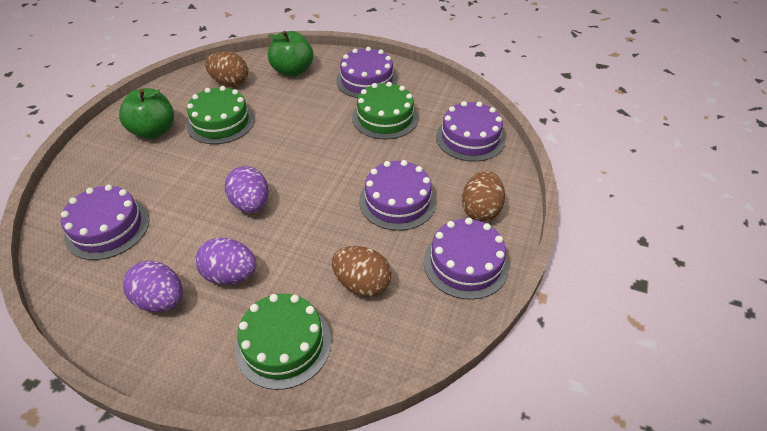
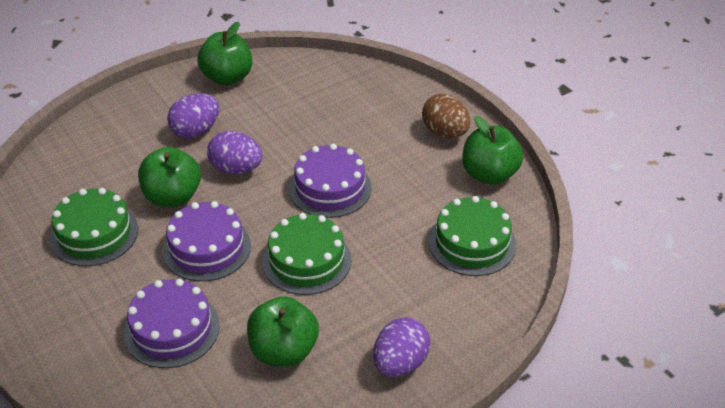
brown egg: 3 -> 1
green apple: 2 -> 4
purple cake: 5 -> 3

